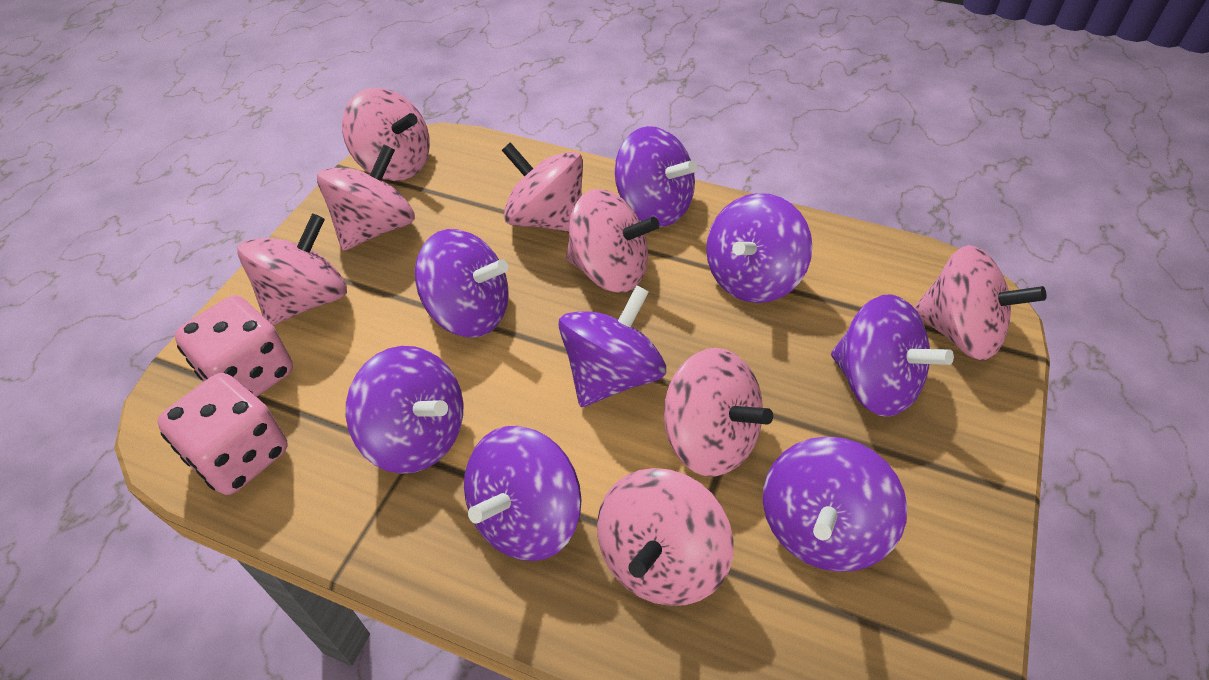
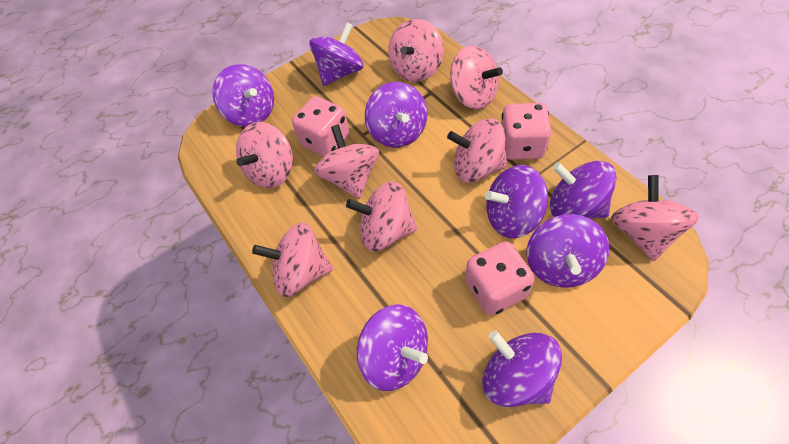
pink dice: 2 -> 3

